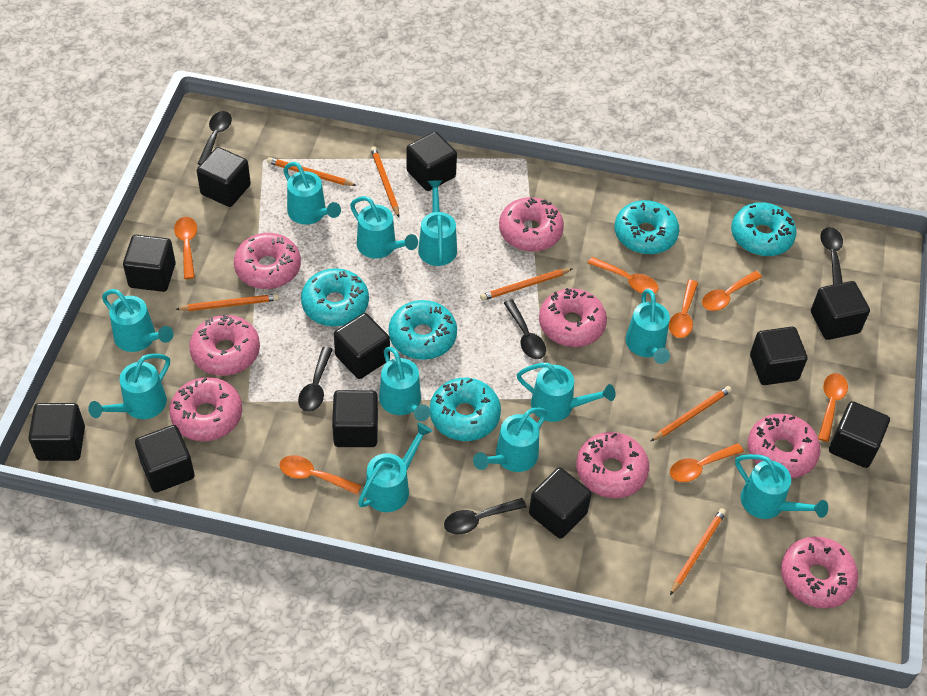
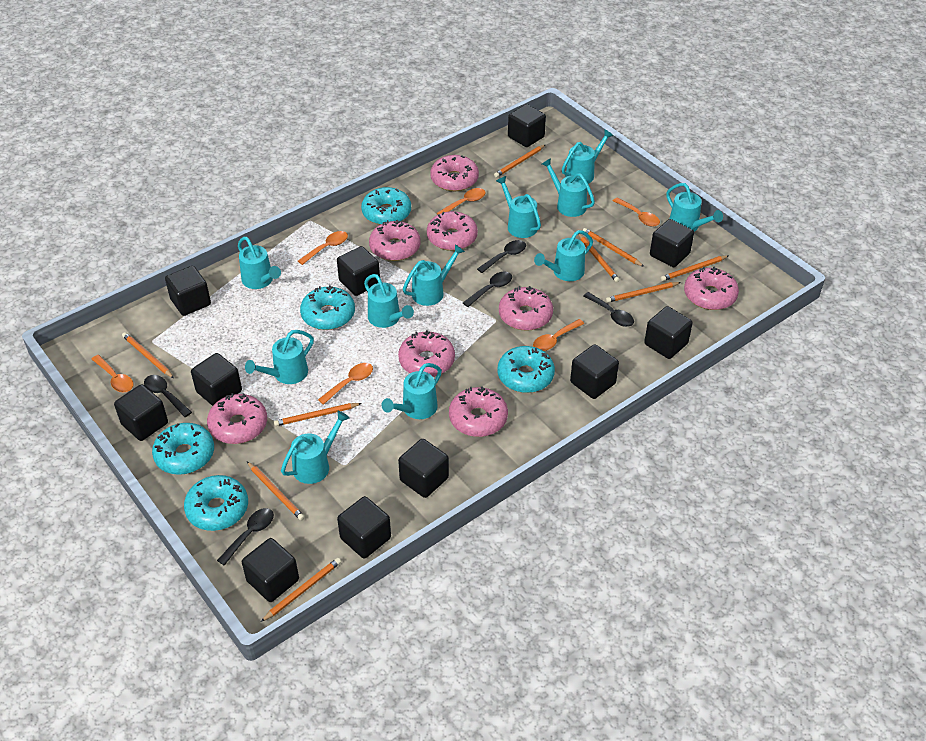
orange pencil: 6 -> 9
orange spoon: 7 -> 6

